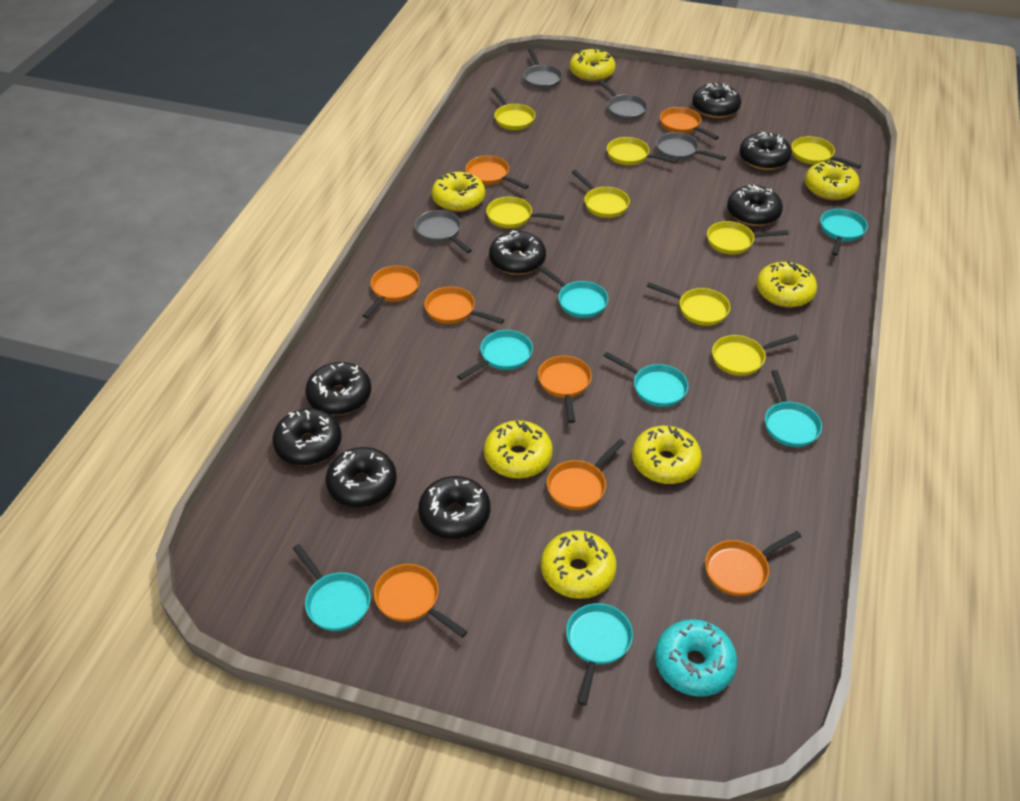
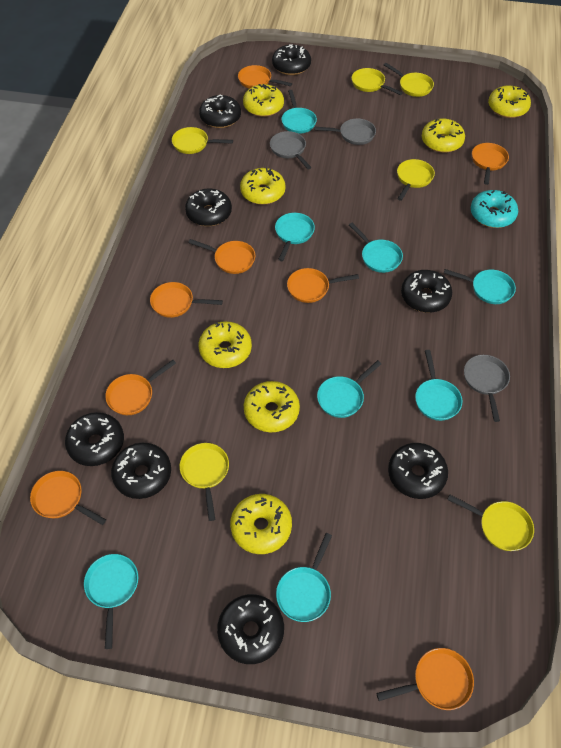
grey pan: 4 -> 3
turquoise pan: 7 -> 8
yellow pan: 8 -> 6

